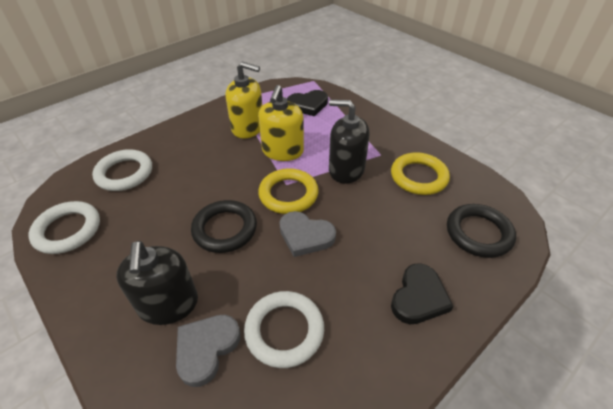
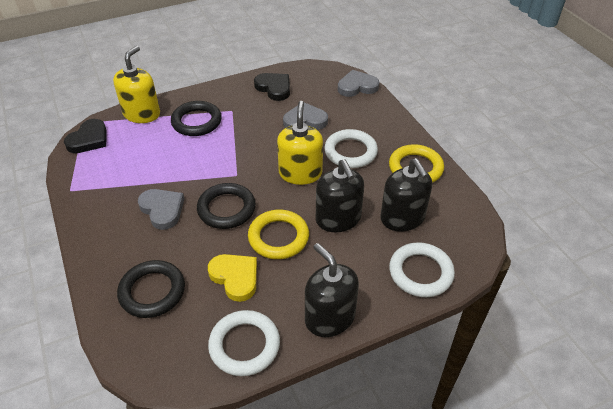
black ring: 2 -> 3
black soap dispenser: 2 -> 3
grey heart: 2 -> 3
yellow heart: 0 -> 1

